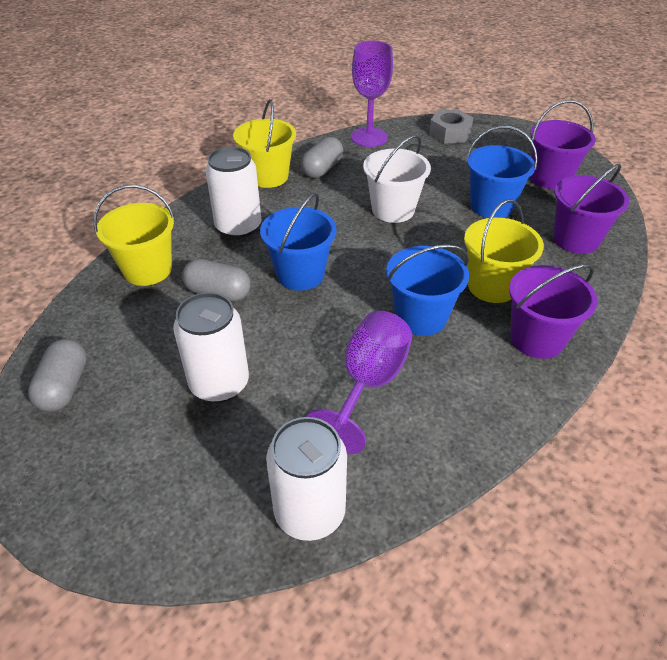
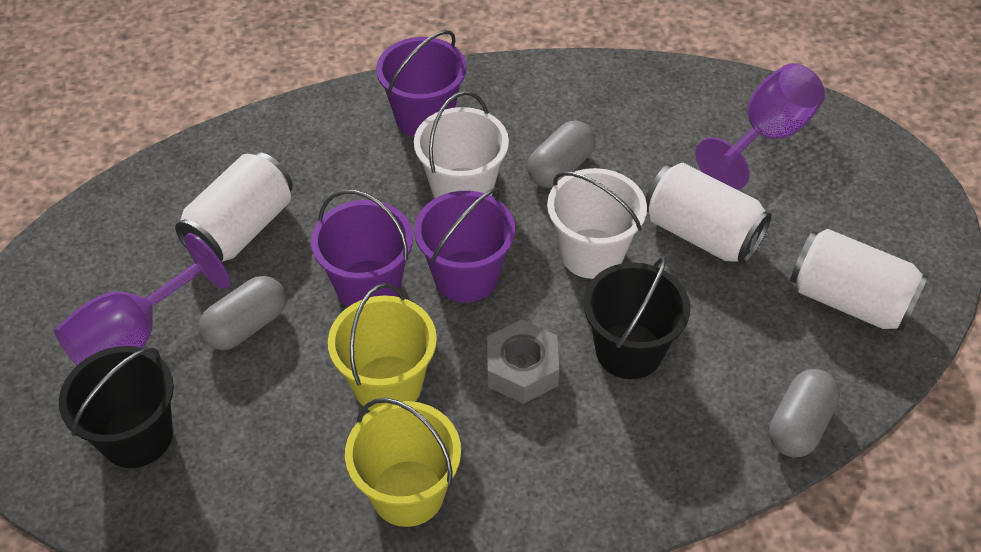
black bucket: 0 -> 2
blue bucket: 3 -> 0
white bucket: 1 -> 2
yellow bucket: 3 -> 2

